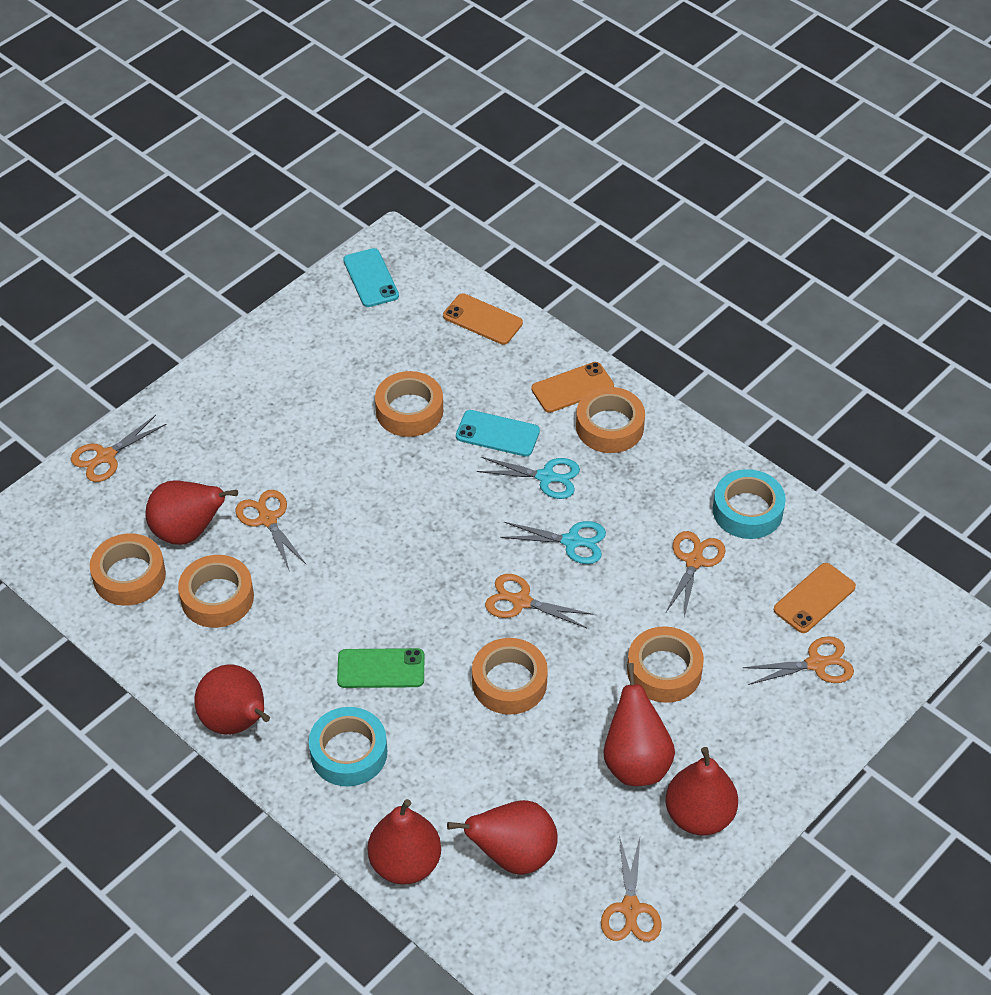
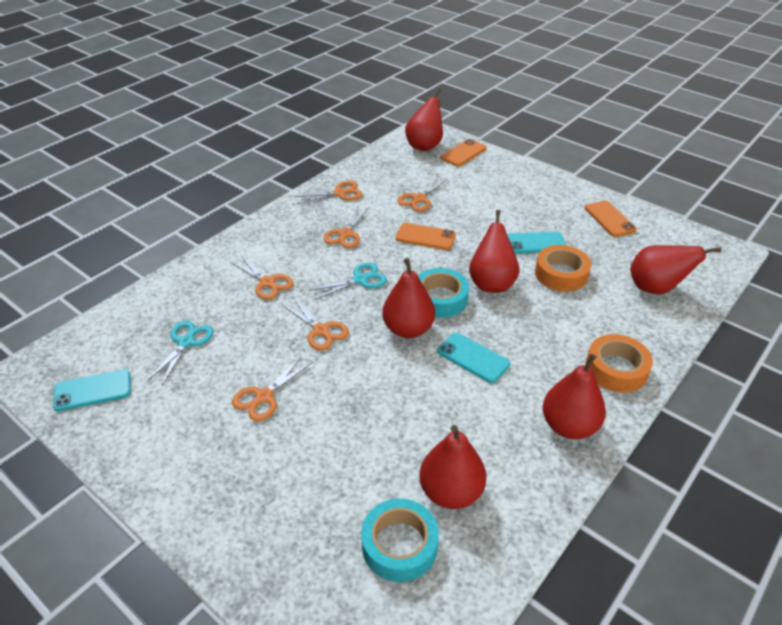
green phone: 1 -> 0
orange tape: 6 -> 2
turquoise phone: 2 -> 3

